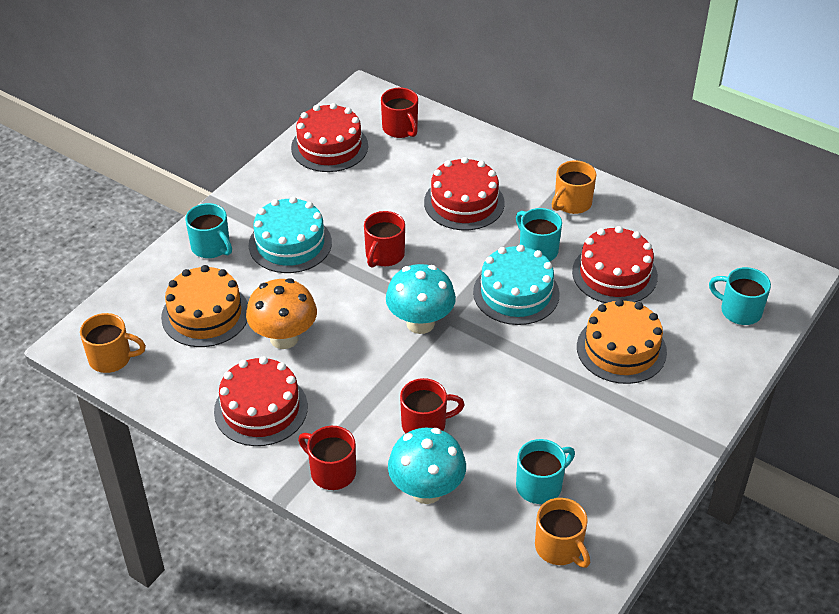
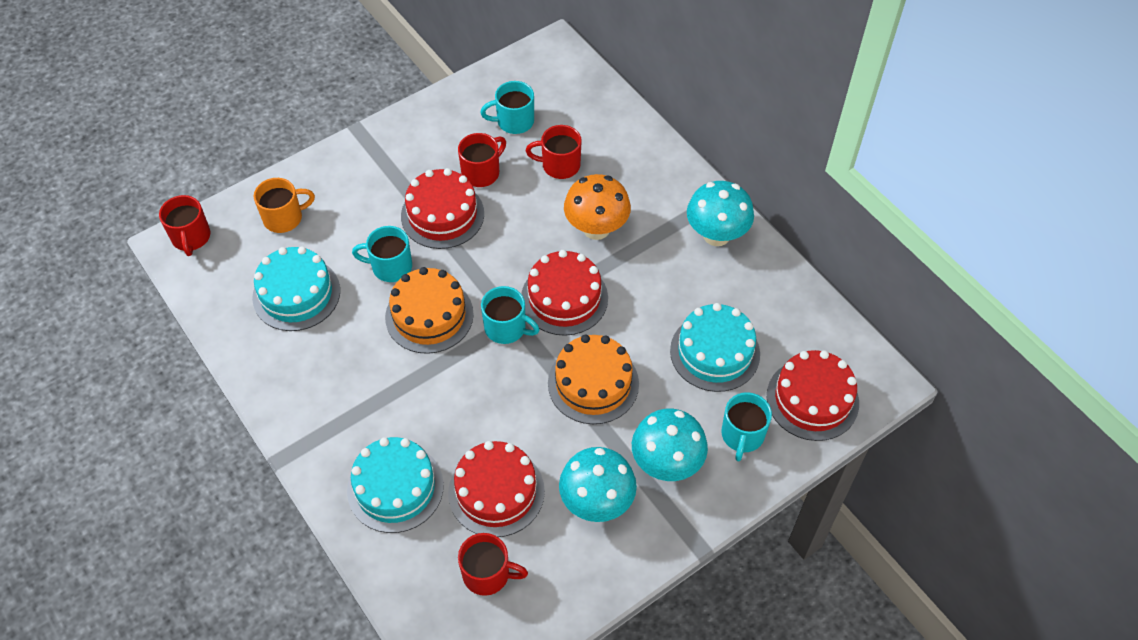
orange mug: 3 -> 1
turquoise cake: 2 -> 3
turquoise mushroom: 2 -> 3

